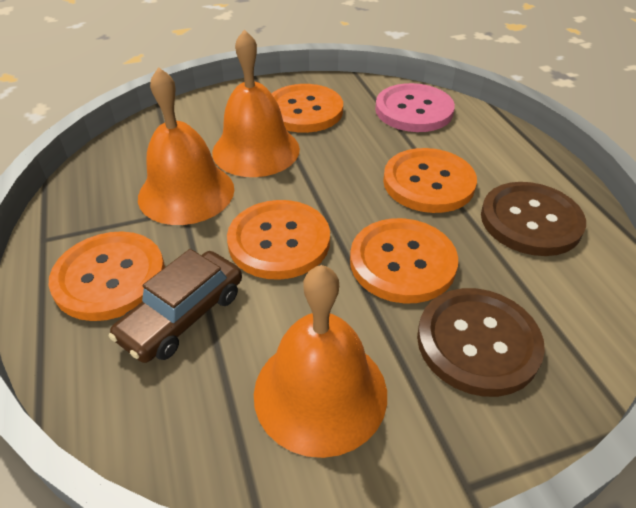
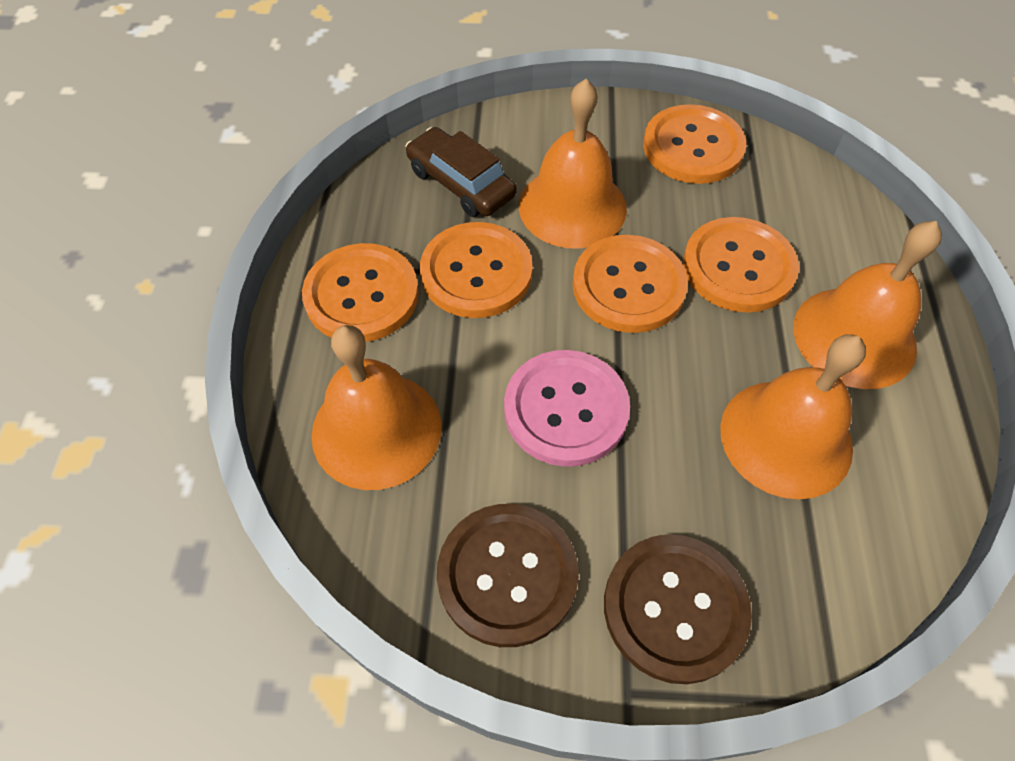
orange bell: 3 -> 4

